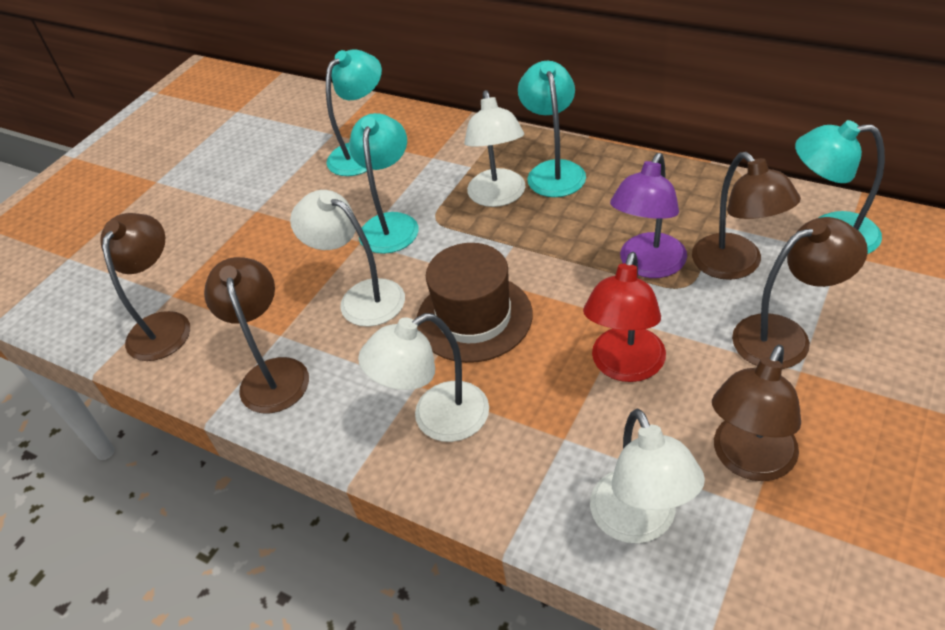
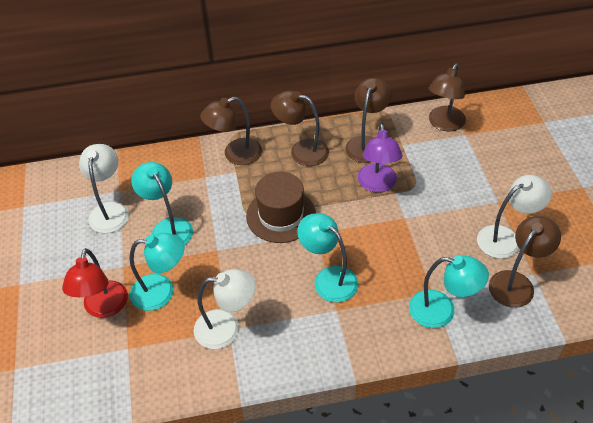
white lamp: 4 -> 3

